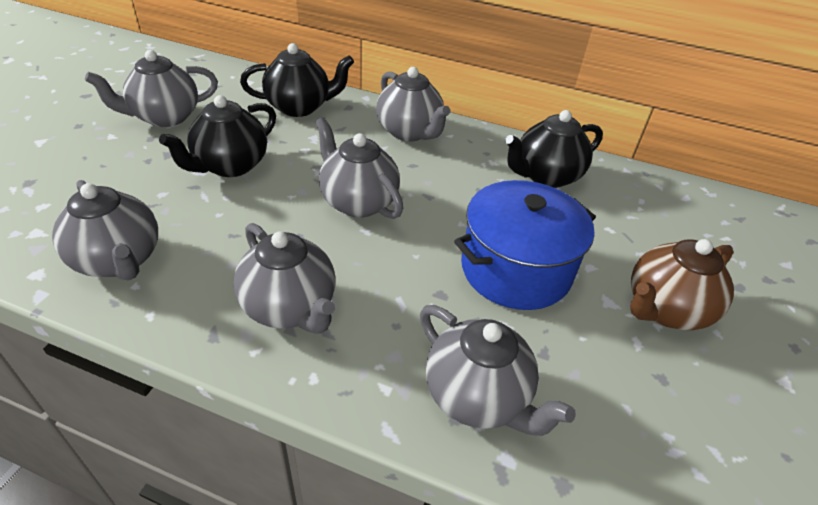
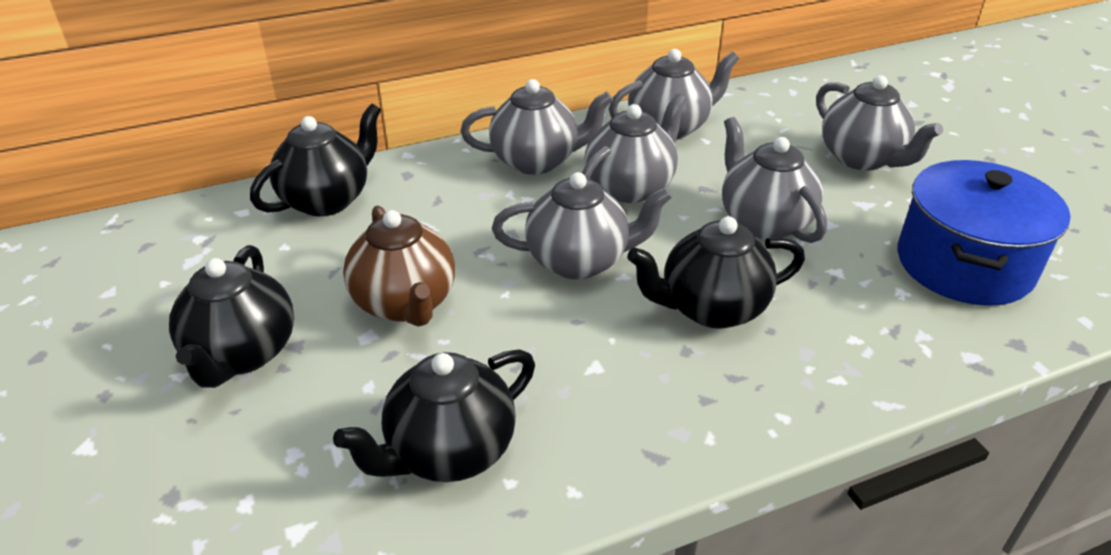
black teapot: 3 -> 4

